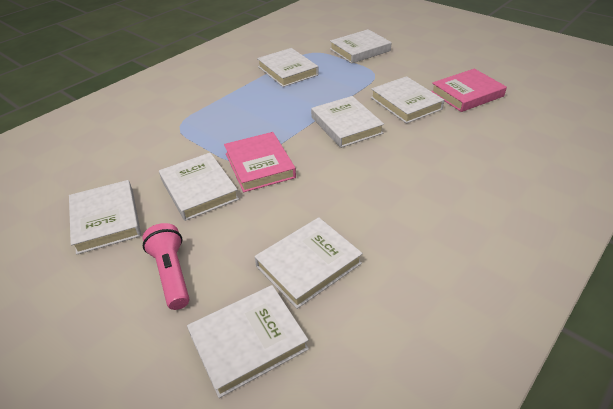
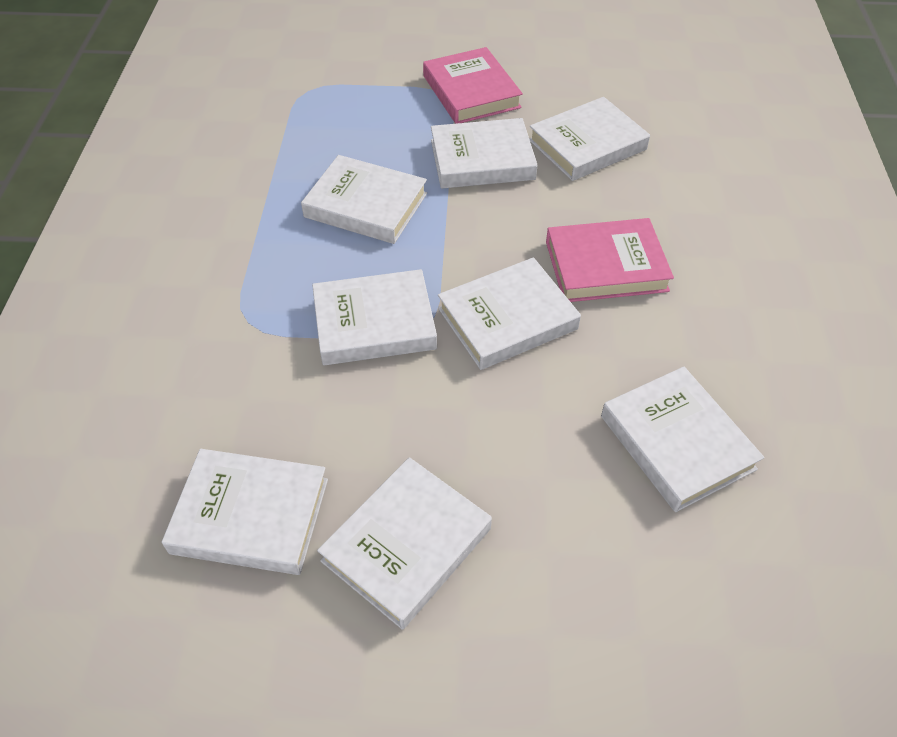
pink flashlight: 1 -> 0

